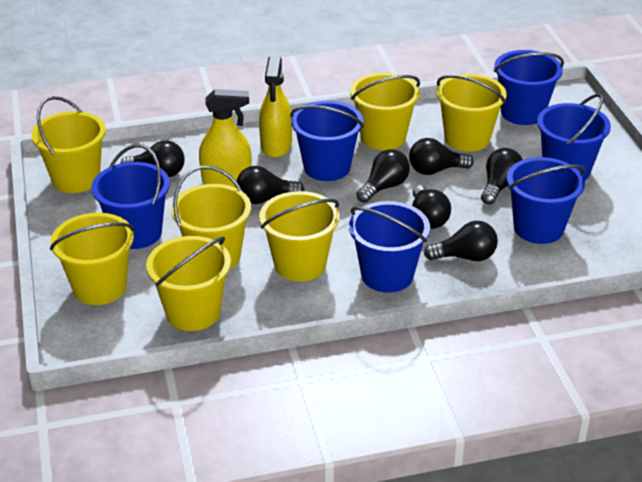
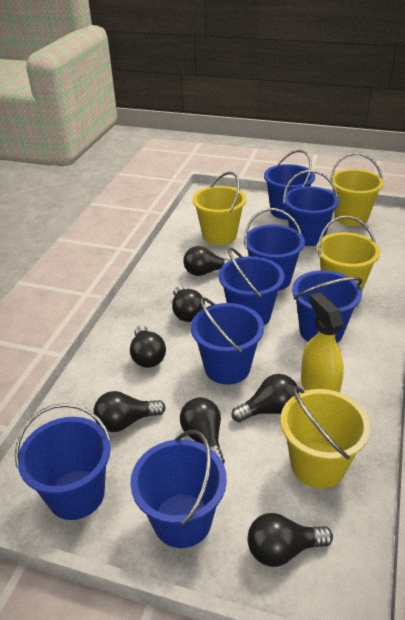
blue bucket: 6 -> 8
yellow bucket: 7 -> 4
yellow spray bottle: 2 -> 1

